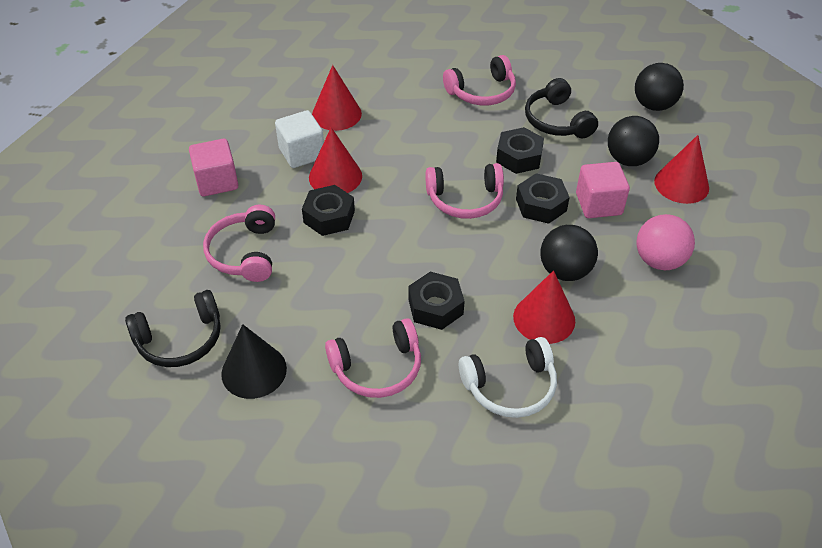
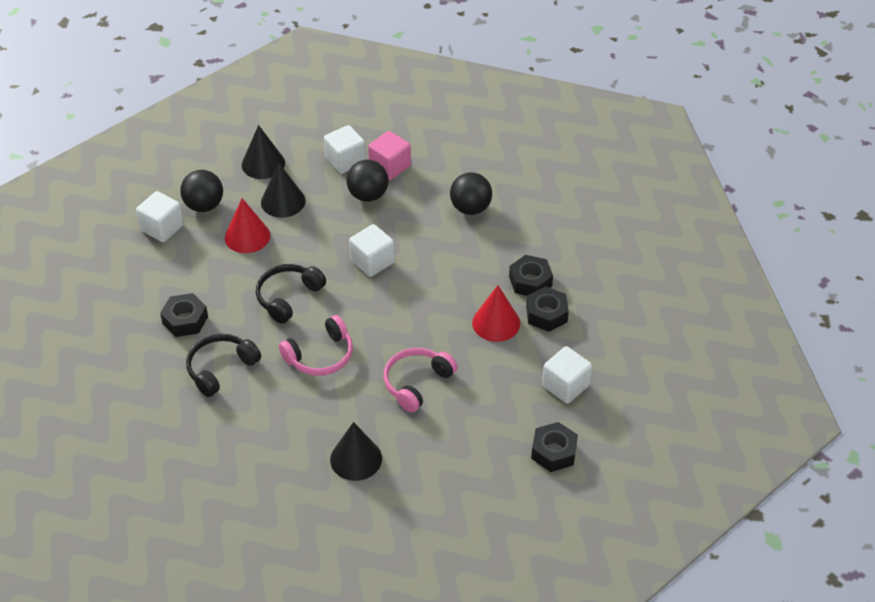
black cone: 1 -> 3
pink ball: 1 -> 0
pink cube: 2 -> 1
pink headphones: 4 -> 2
red cone: 4 -> 2
white cube: 1 -> 4
white headphones: 1 -> 0

